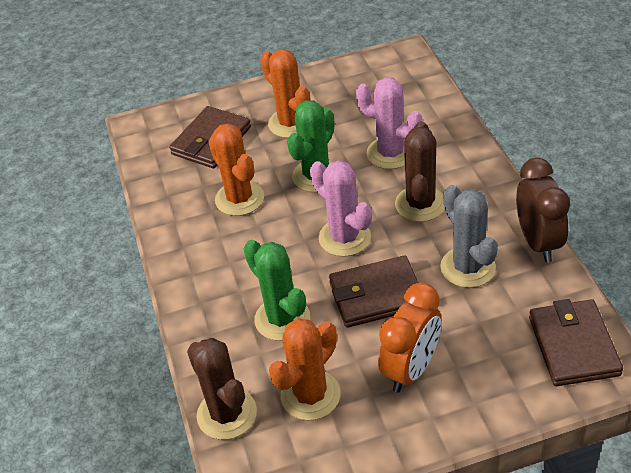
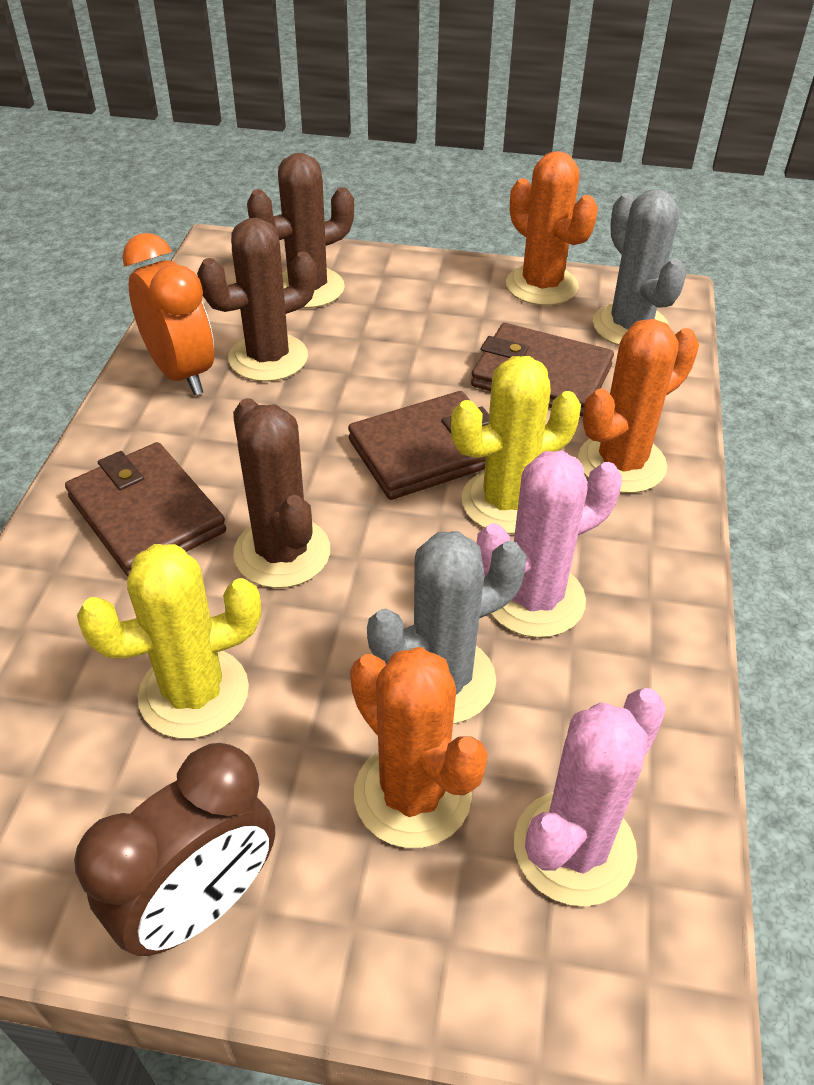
brown cactus: 2 -> 3
green cactus: 2 -> 0
grey cactus: 1 -> 2
yellow cactus: 0 -> 2

